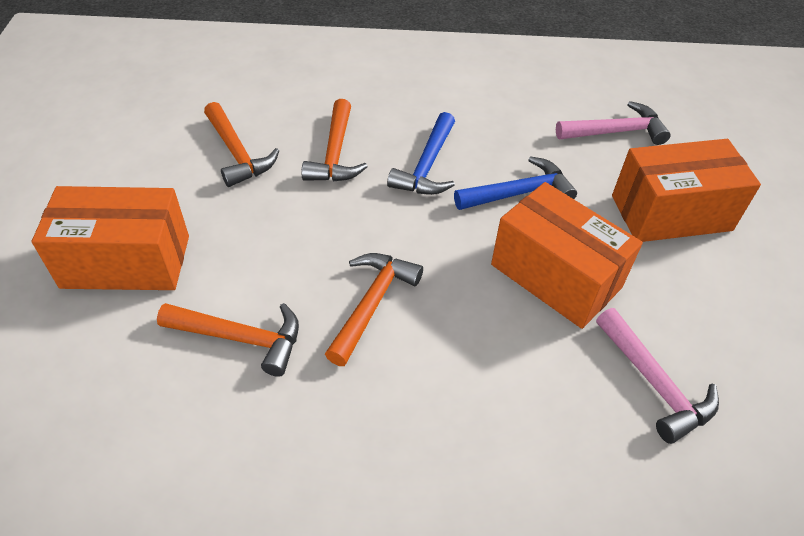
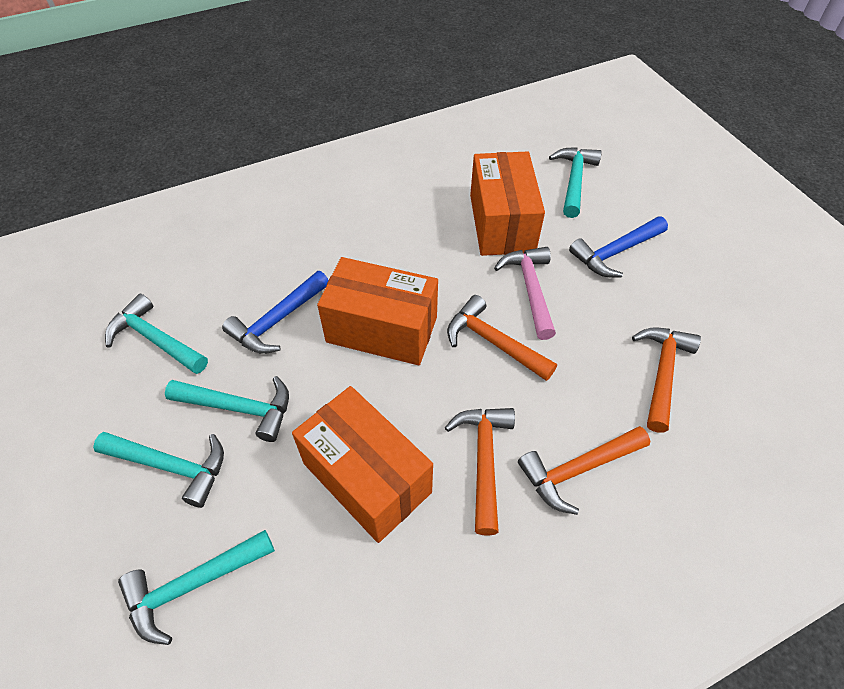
pink hammer: 2 -> 1
turquoise hammer: 0 -> 5

